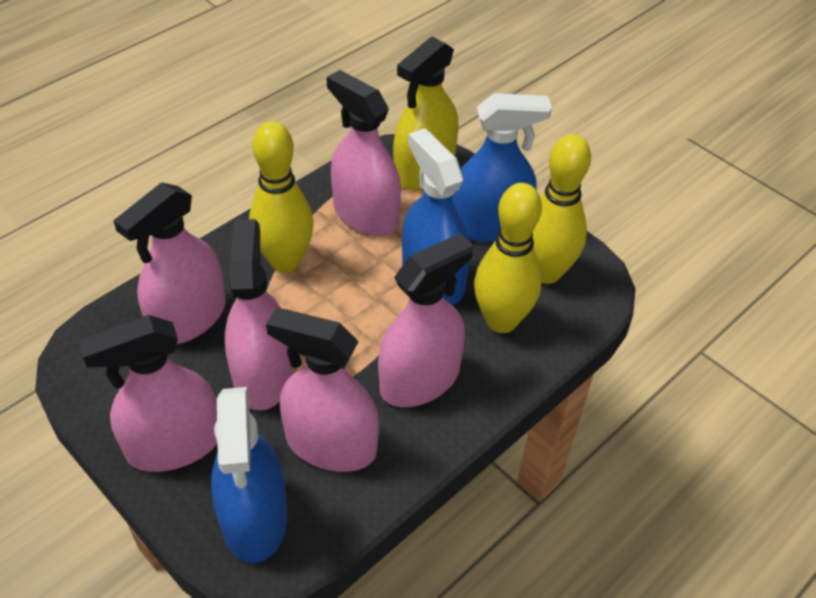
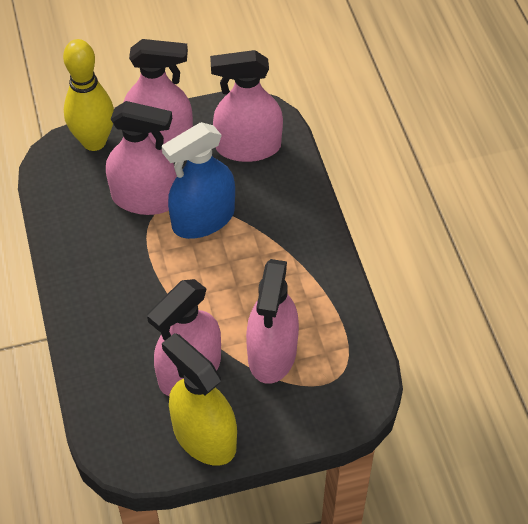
blue spray bottle: 3 -> 1
pink spray bottle: 6 -> 5
yellow bowling pin: 3 -> 1

